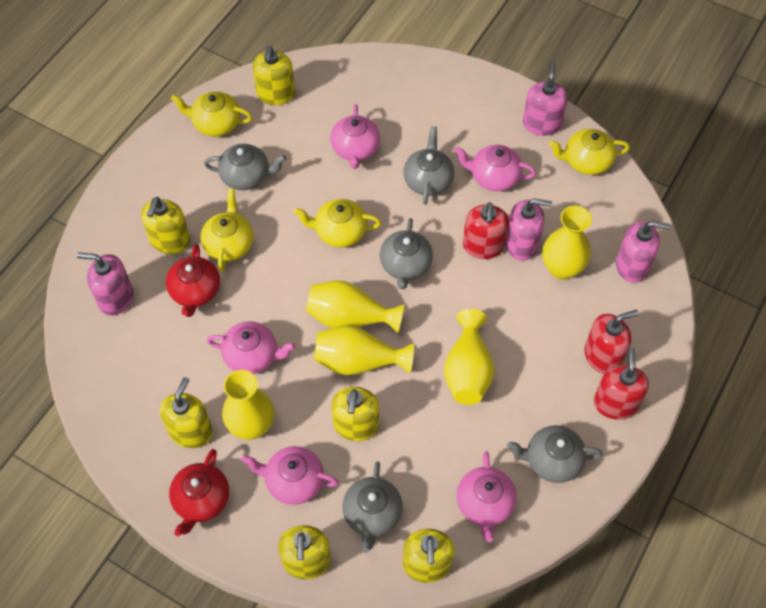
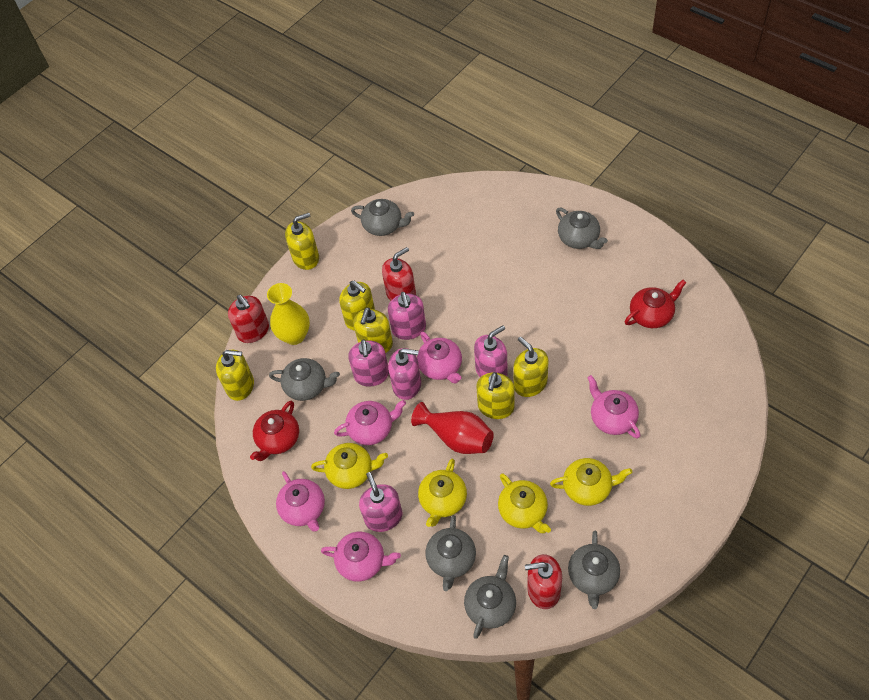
grey teapot: 5 -> 6
pink soap dispenser: 4 -> 5
red vase: 0 -> 1
yellow vase: 5 -> 1

